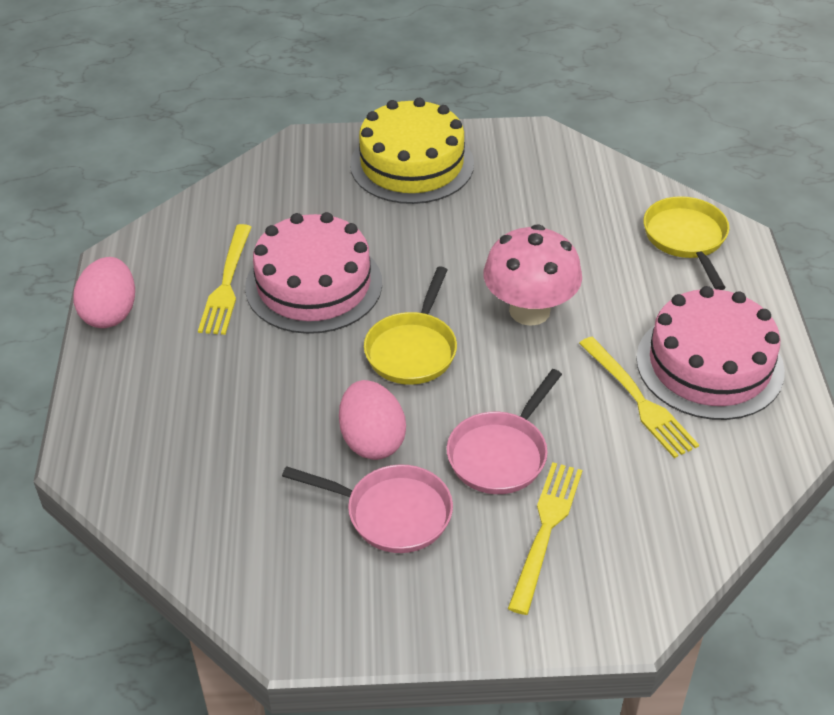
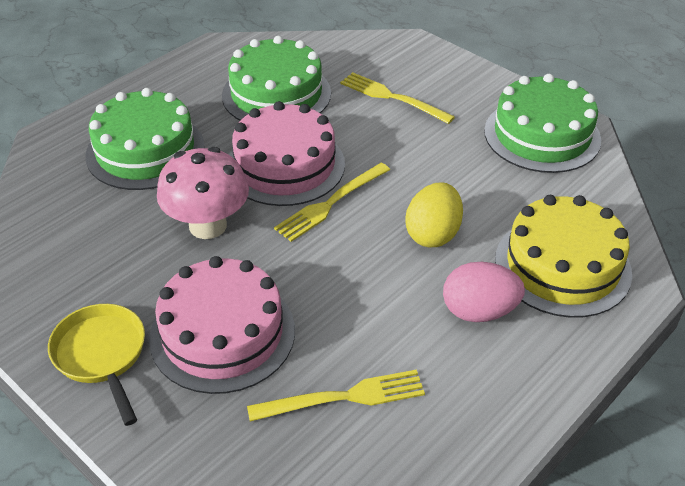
green cake: 0 -> 3
pink egg: 2 -> 1
pink pan: 2 -> 0
yellow egg: 0 -> 1
yellow pan: 2 -> 1

